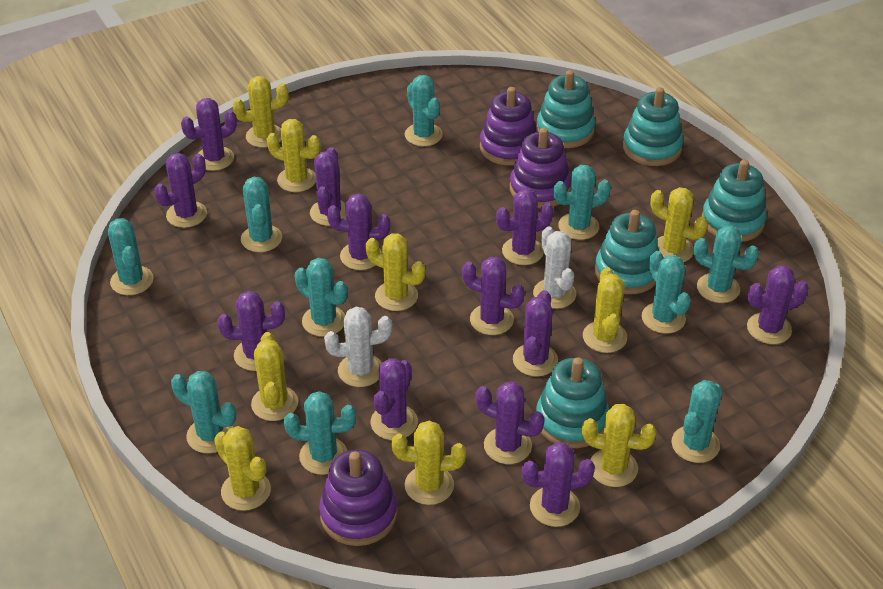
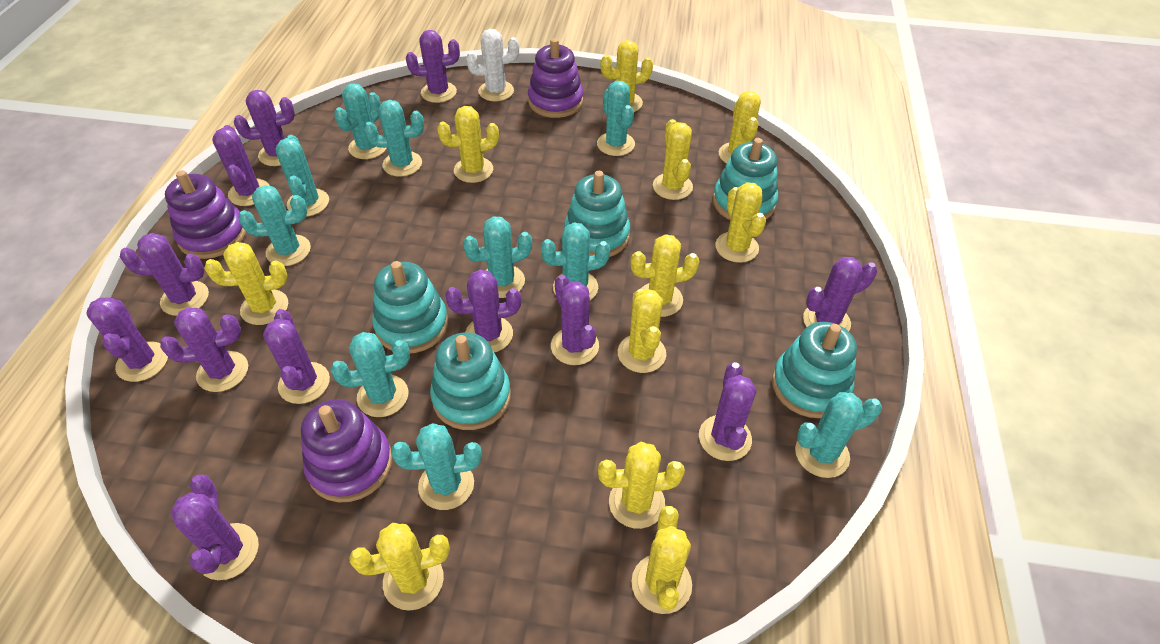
white cactus: 2 -> 1
yellow cactus: 9 -> 11

